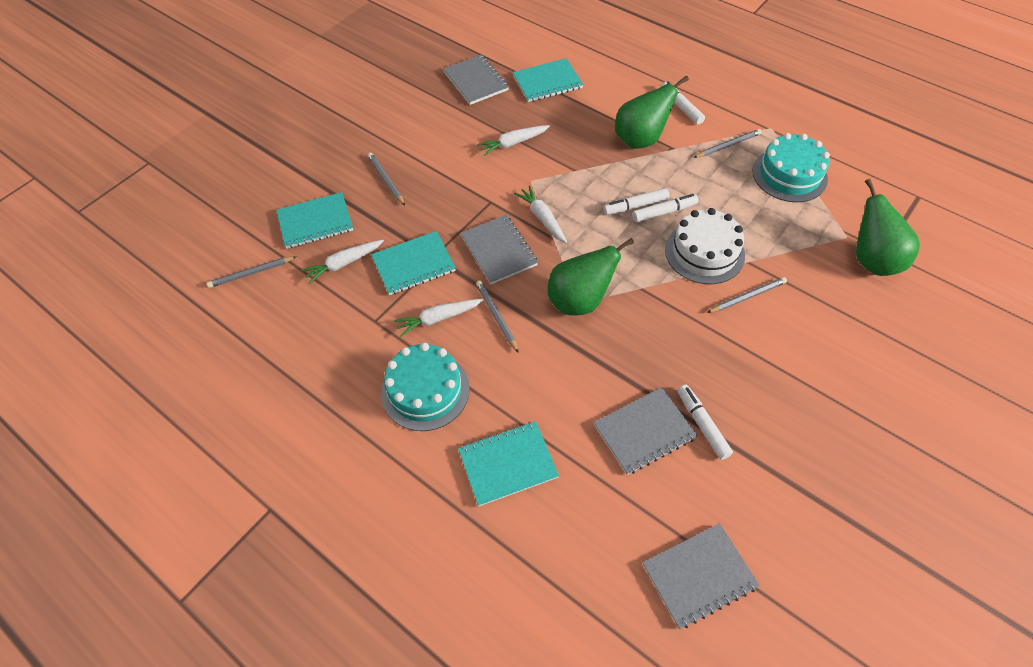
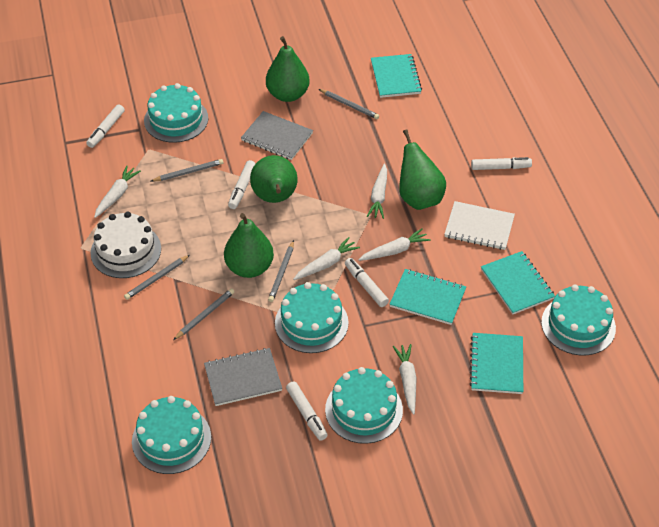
green pear: 3 -> 4
grey notebook: 4 -> 2
turquoise cake: 2 -> 5
white carrot: 4 -> 5
white marker: 4 -> 5
white notebook: 0 -> 1

